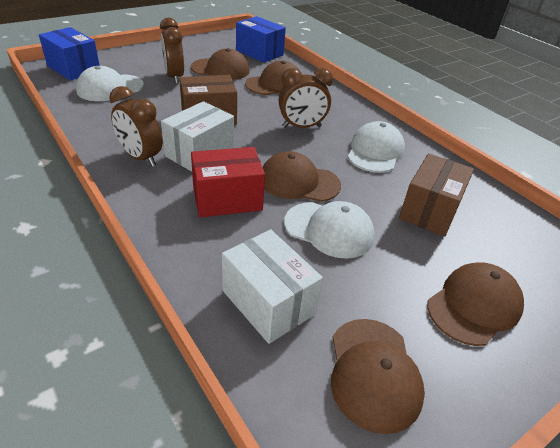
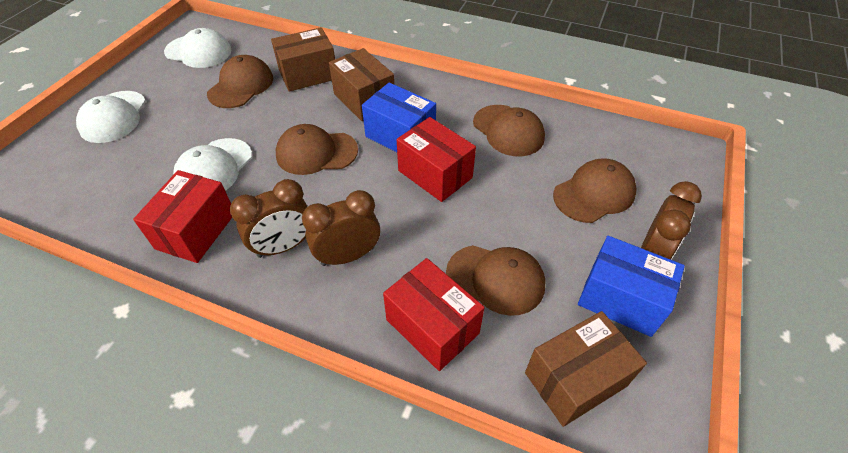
brown box: 2 -> 3
red box: 1 -> 3
white box: 2 -> 0

